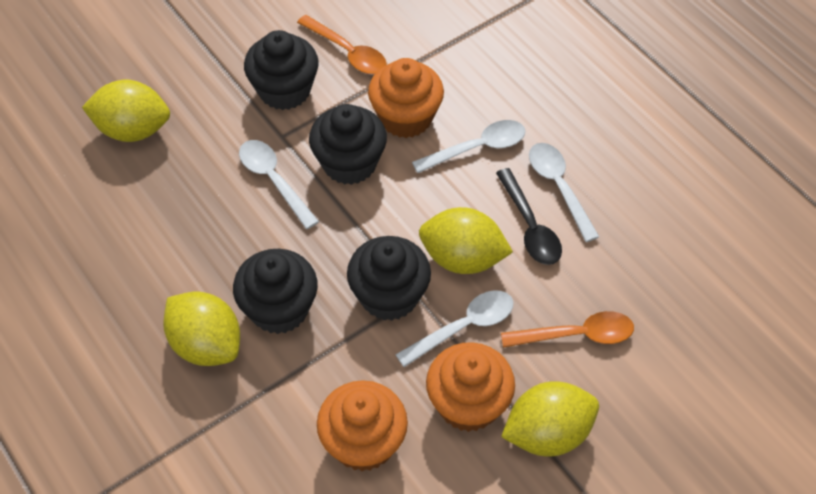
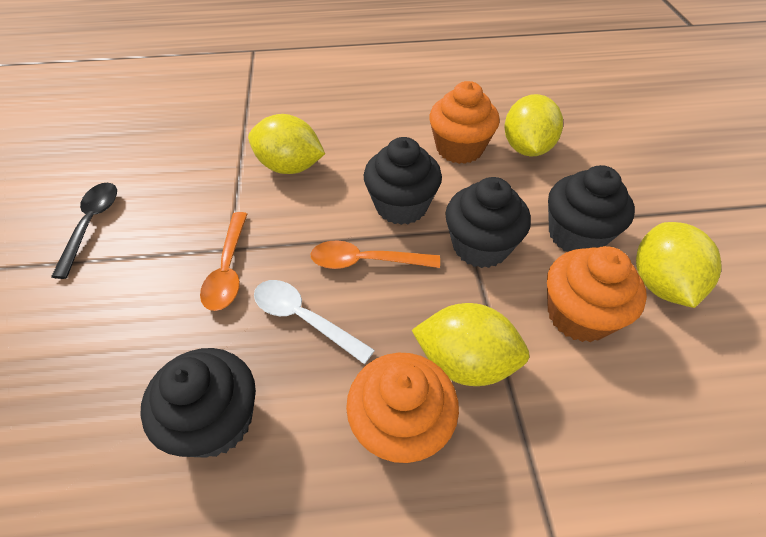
white spoon: 4 -> 1

